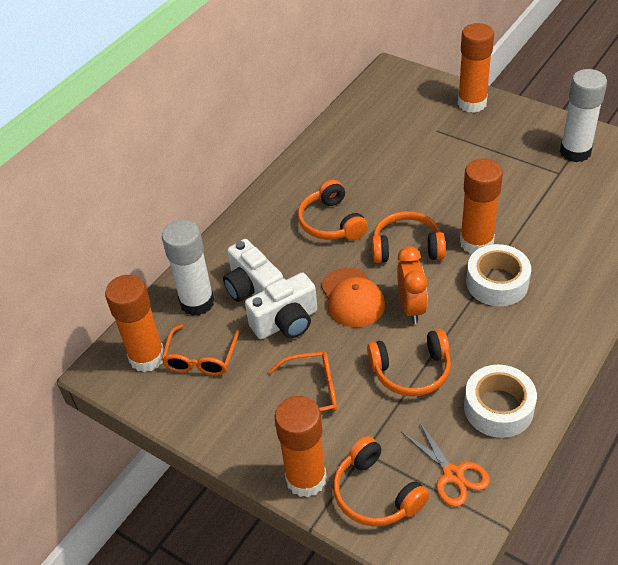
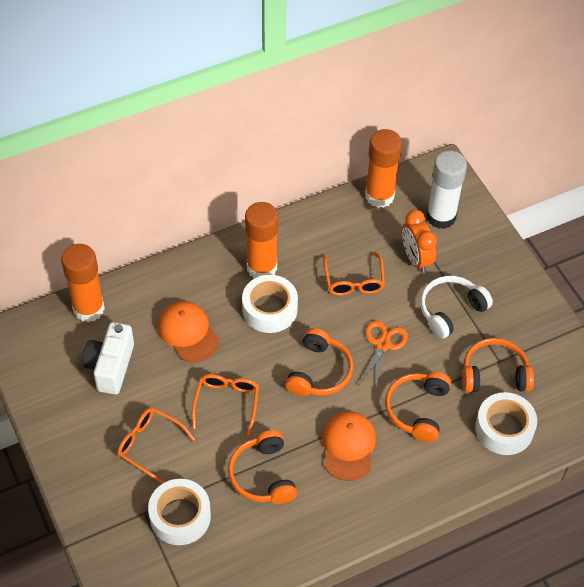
orange cap: 1 -> 2
orange glasses: 2 -> 3
orange glue stick: 4 -> 3
white camera: 2 -> 1
white glue stick: 2 -> 1
white headphones: 0 -> 1
white tape: 2 -> 3

